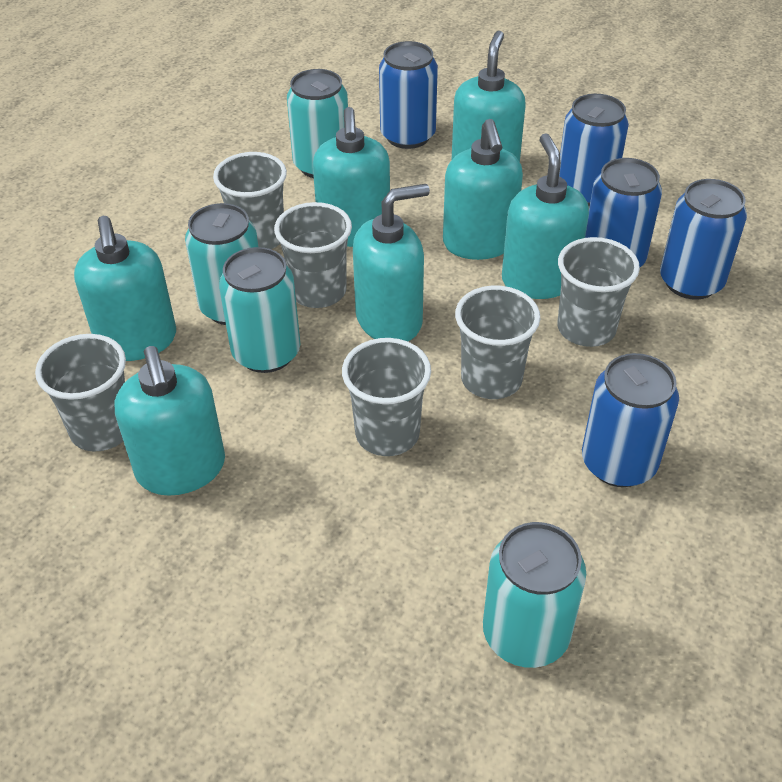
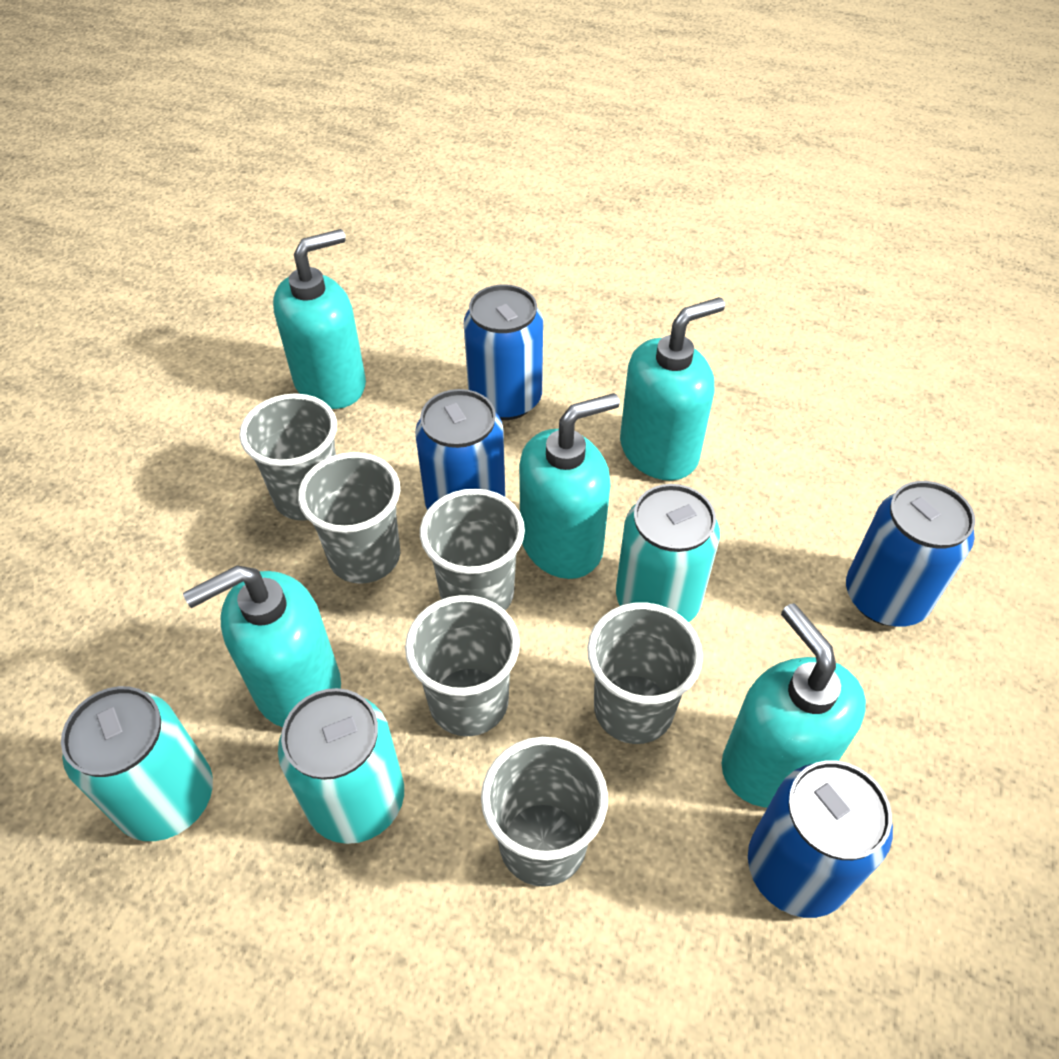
blue can: 5 -> 4
turquoise can: 4 -> 3
turquoise soap dispenser: 7 -> 5

